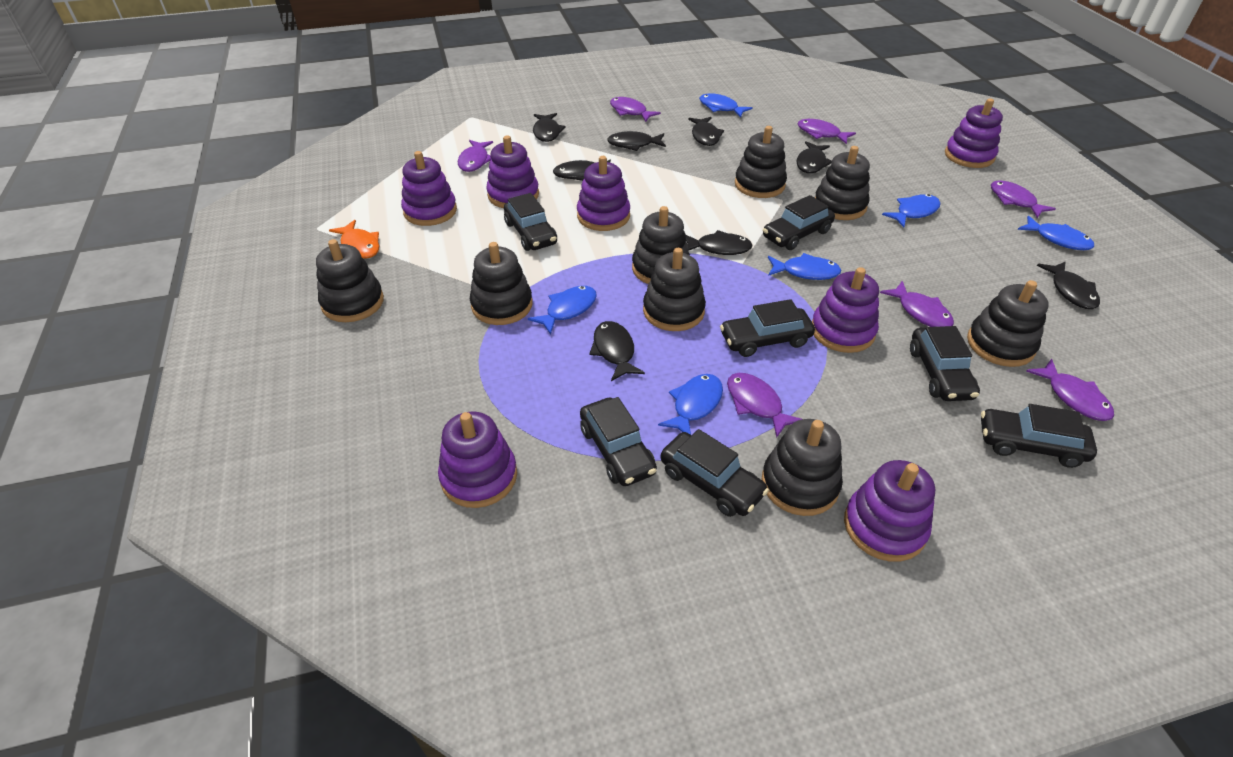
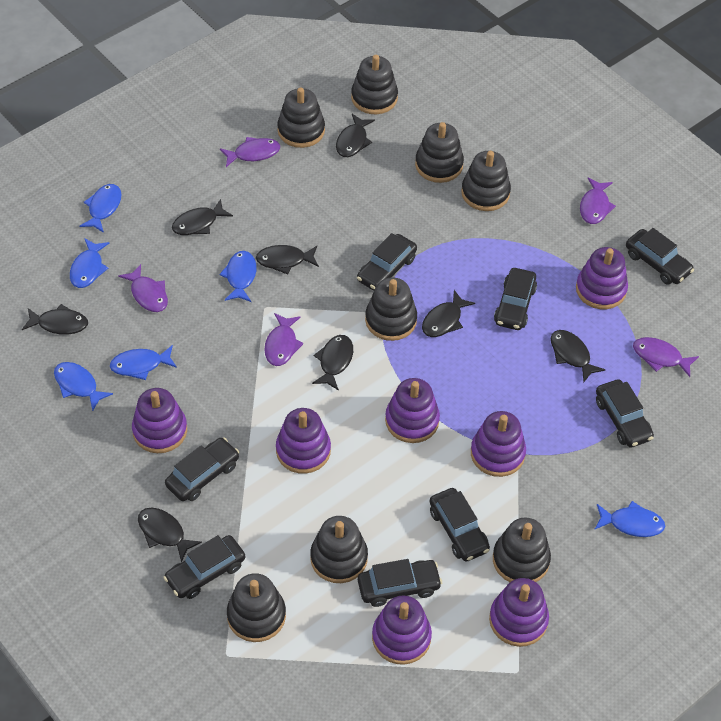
black car: 7 -> 8
orange fish: 1 -> 0
purple fish: 7 -> 5

